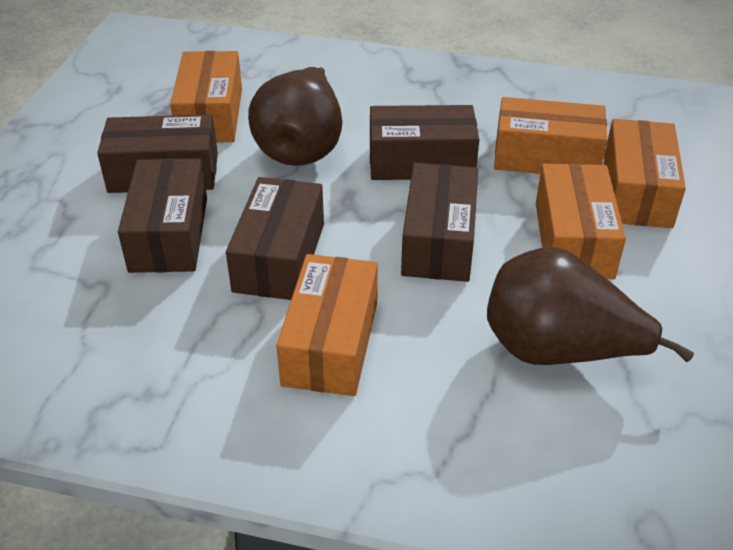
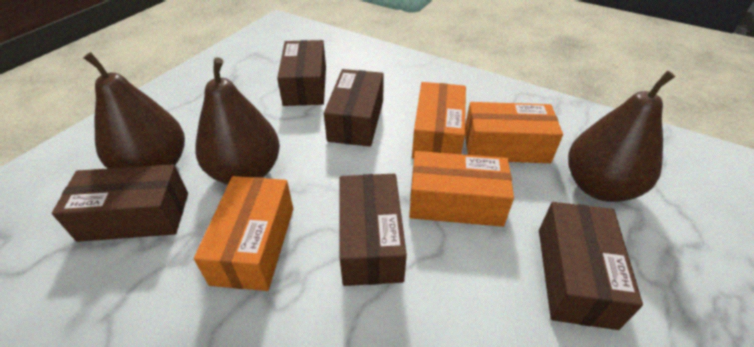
brown pear: 2 -> 3
orange box: 5 -> 4

